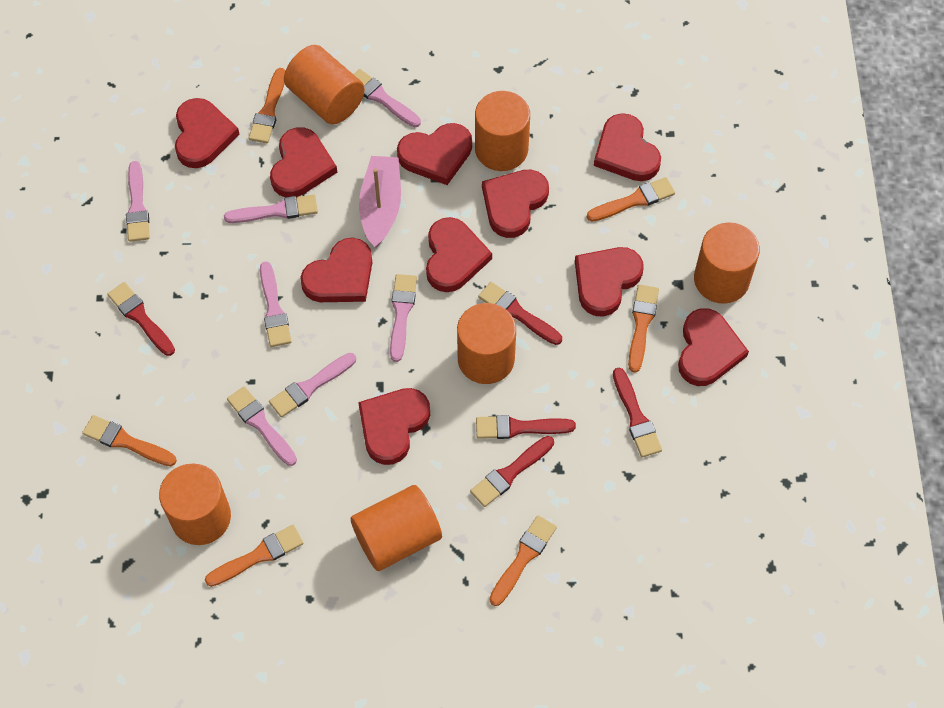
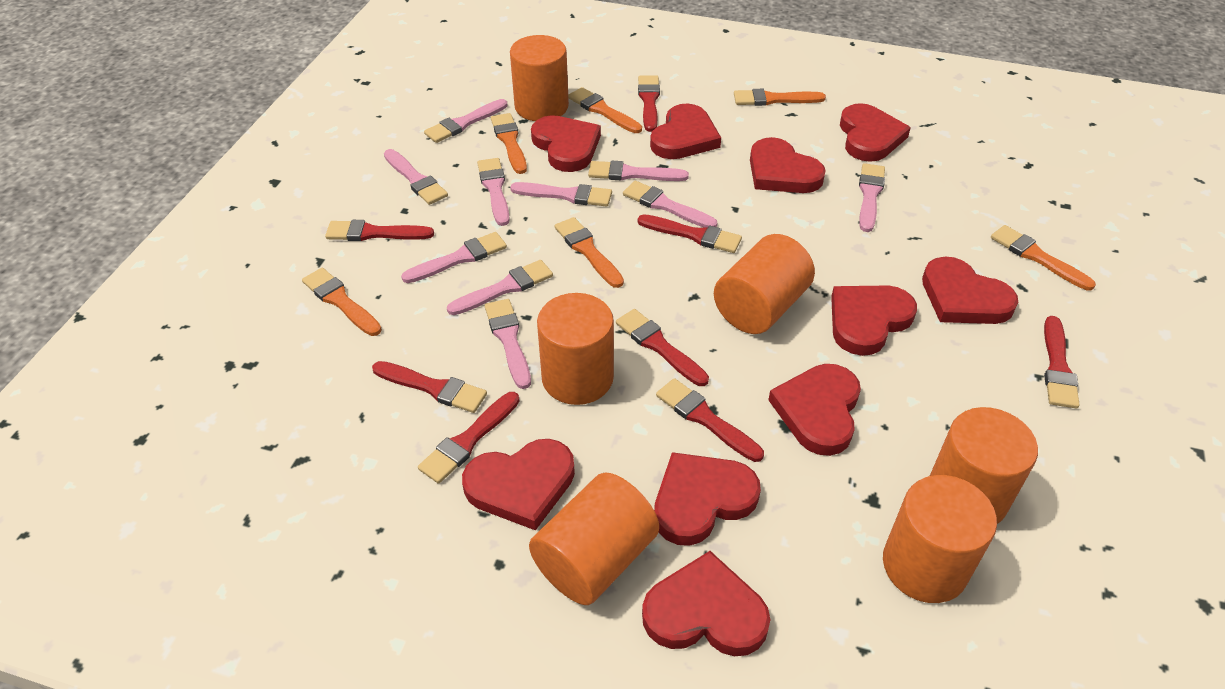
pink boat: 1 -> 0
pink brush: 7 -> 10
red brush: 5 -> 8

